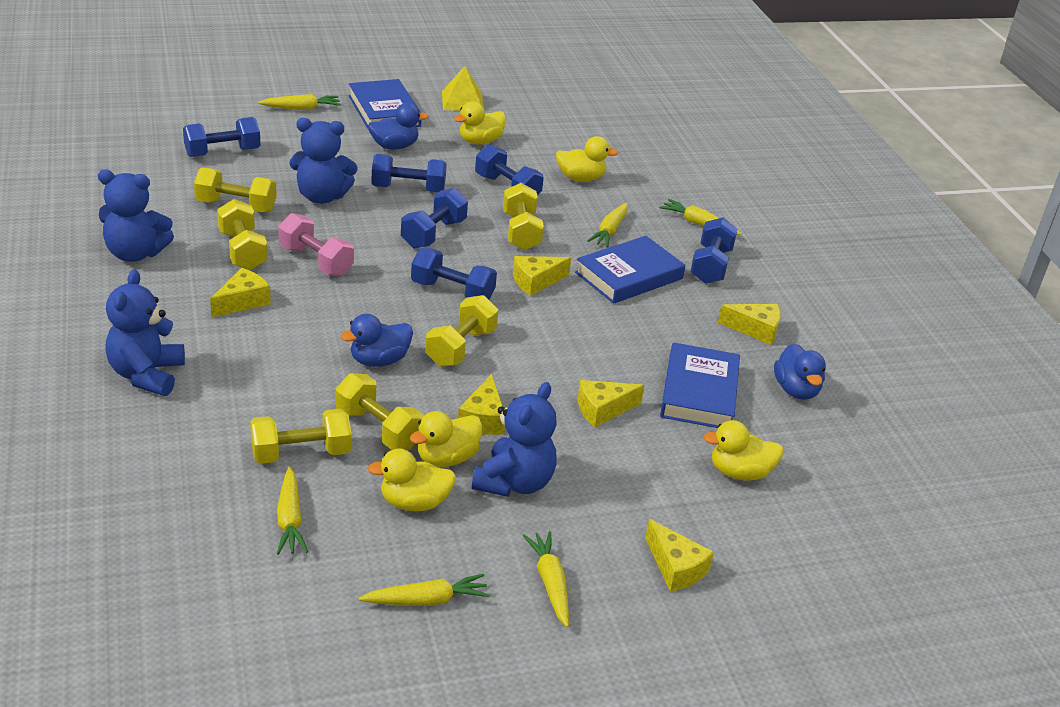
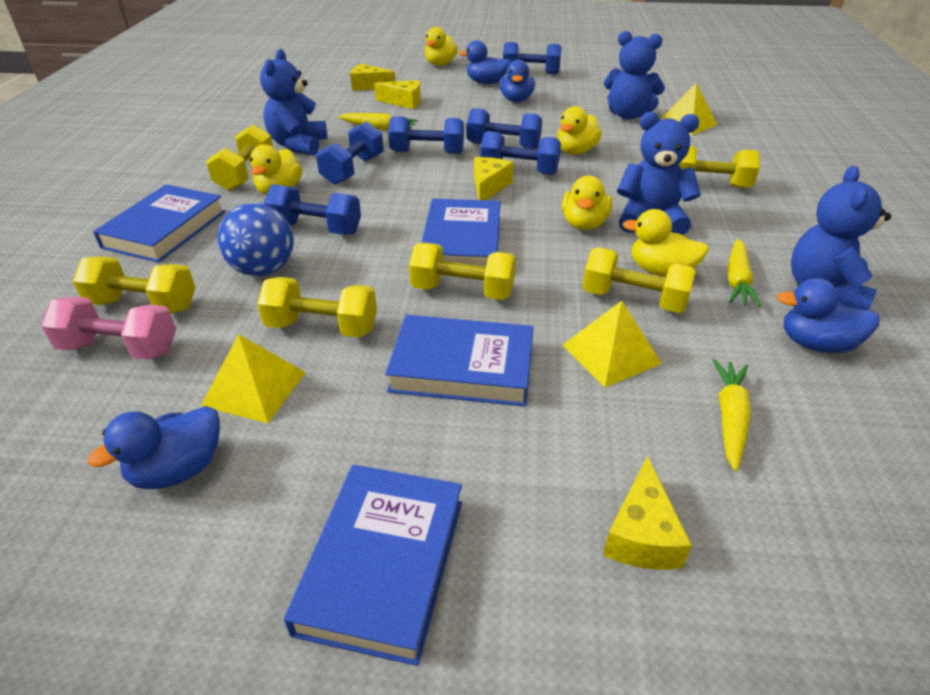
blue ball: 0 -> 1
blue book: 3 -> 4
blue duck: 3 -> 4
yellow carrot: 6 -> 3
yellow cheese: 6 -> 4
yellow pyramid: 1 -> 3

